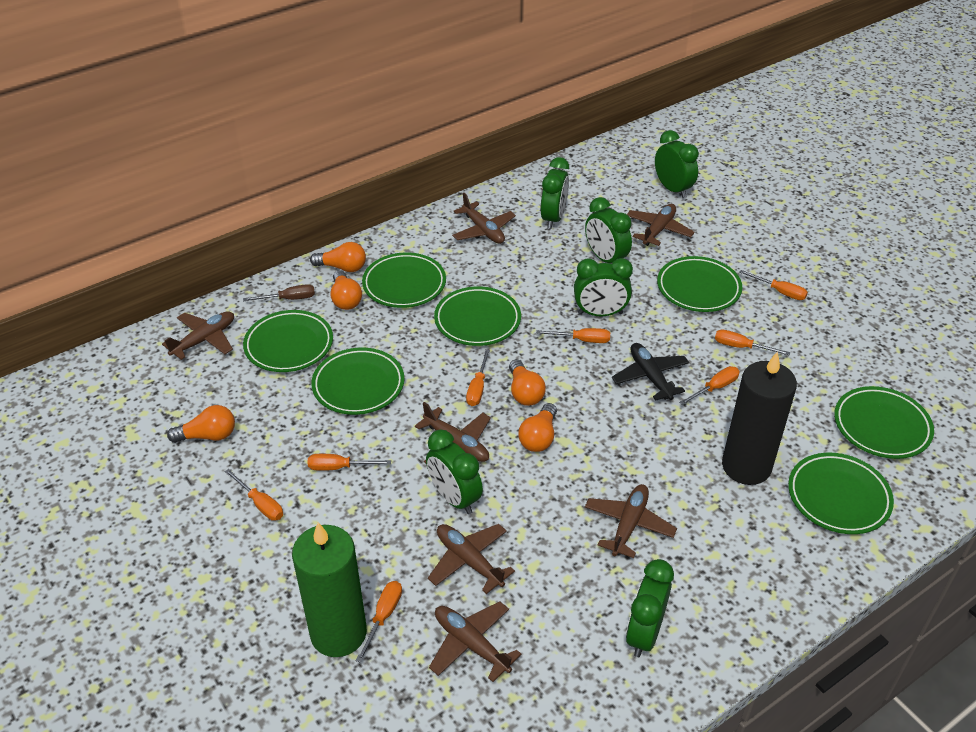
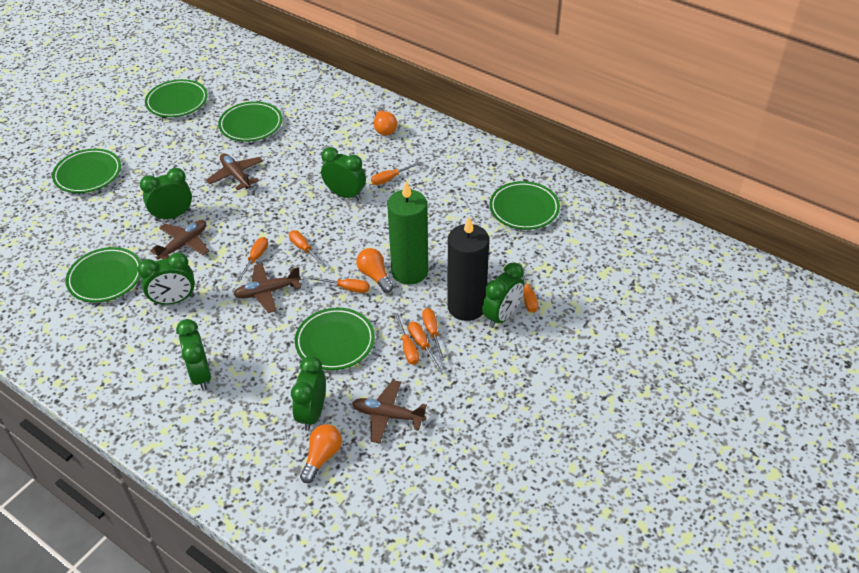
black plane: 1 -> 0
brown plane: 7 -> 4
brown screwdriver: 1 -> 0
green plate: 7 -> 6
orange light bulb: 5 -> 3

